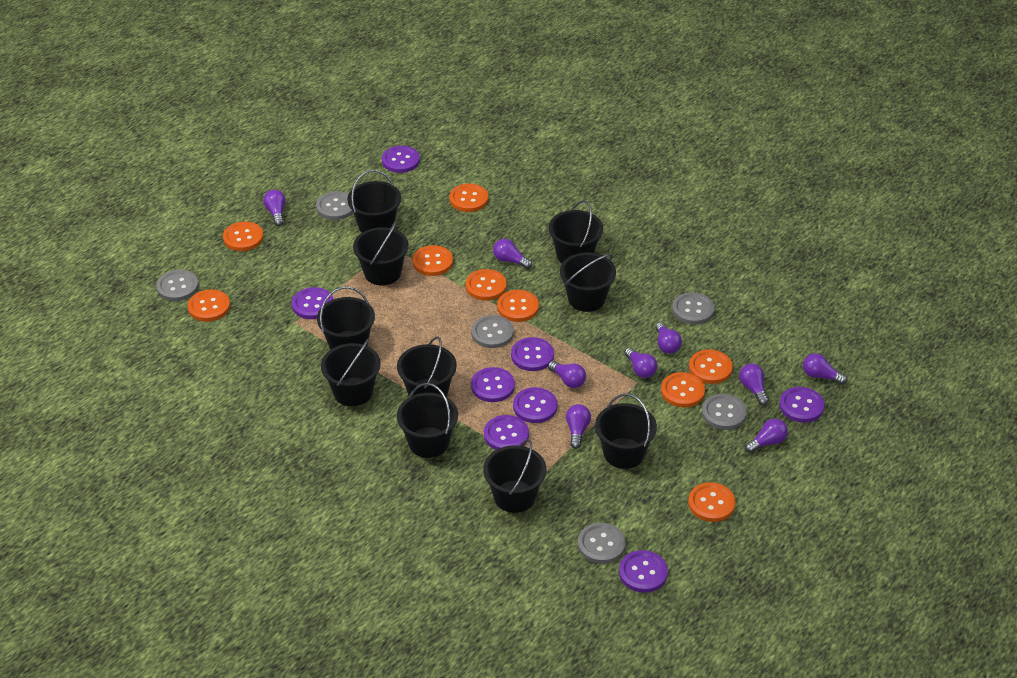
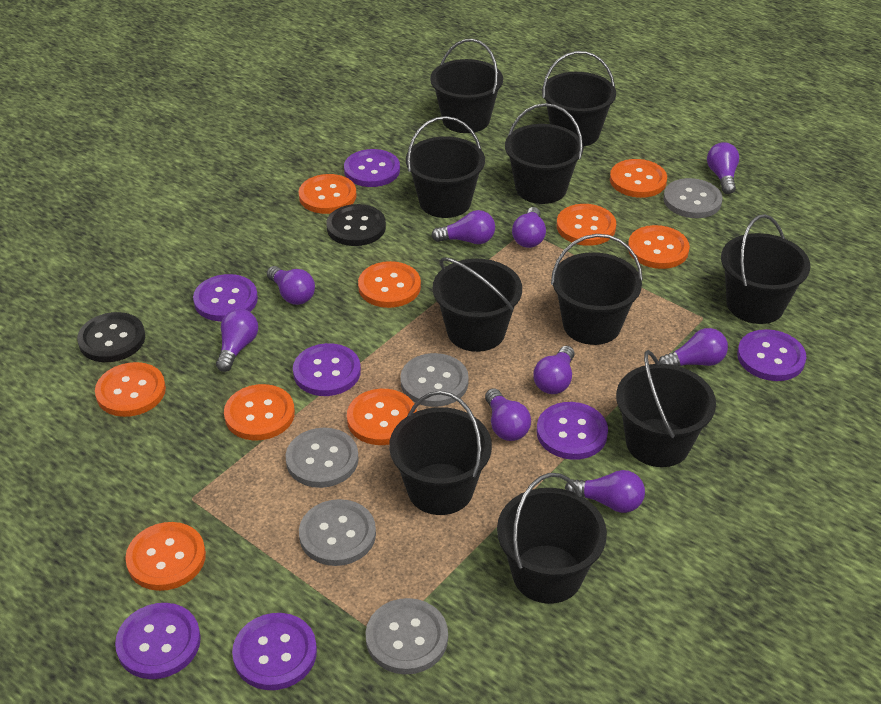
black button: 0 -> 2
grey button: 6 -> 5
purple button: 8 -> 7

